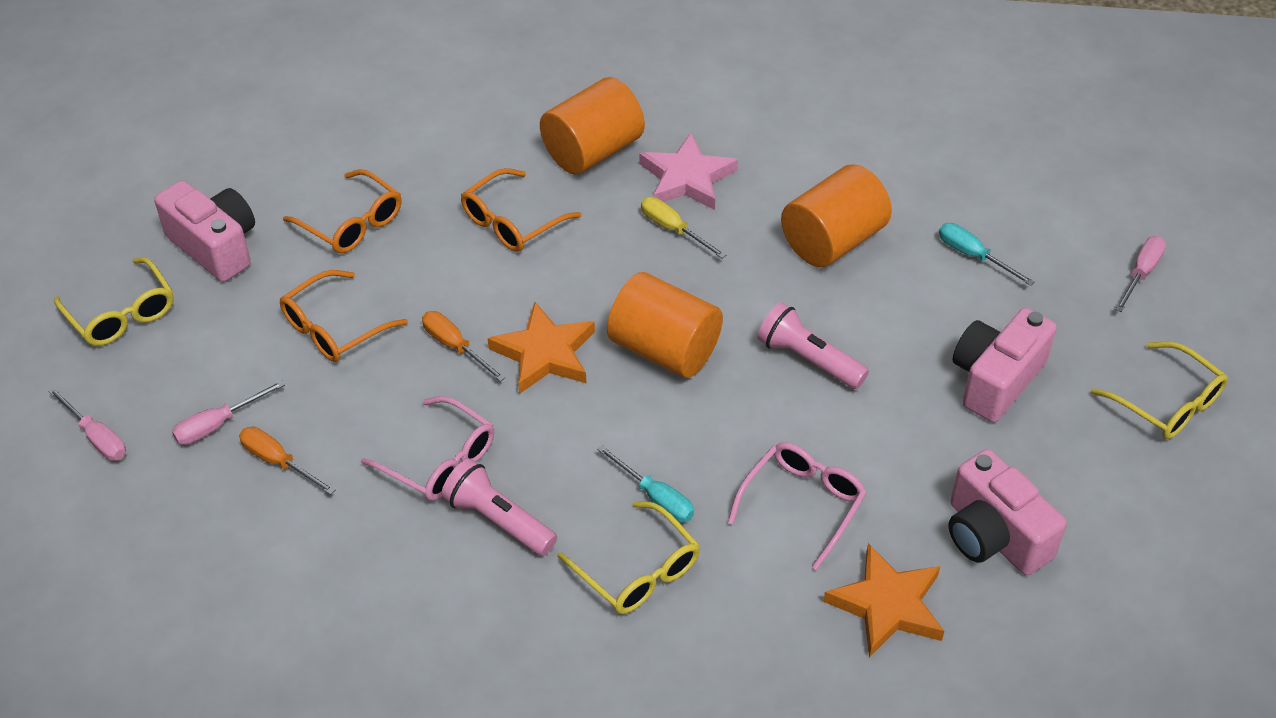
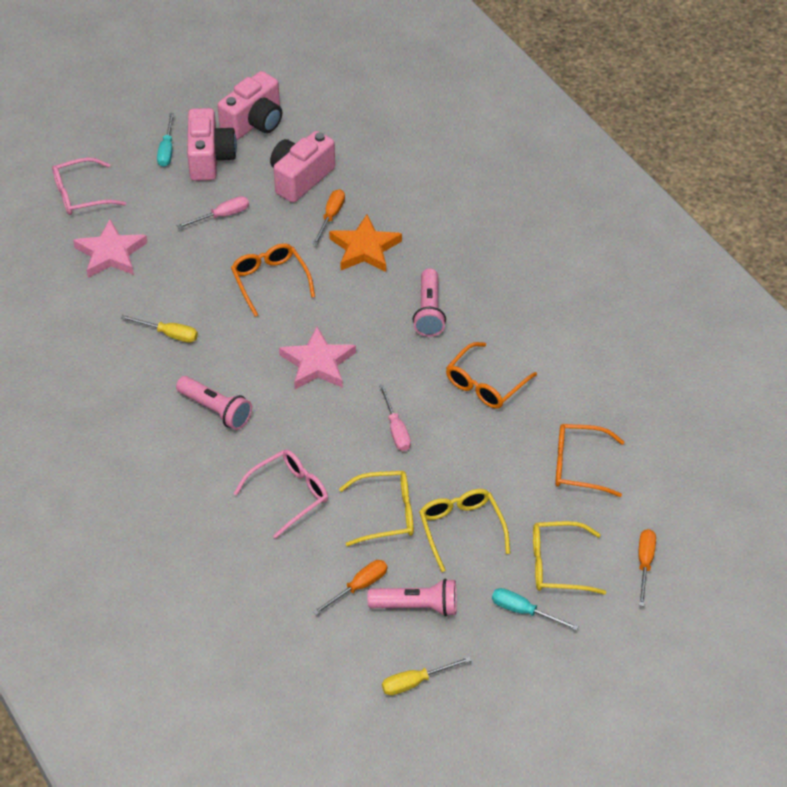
orange cylinder: 3 -> 0
orange screwdriver: 2 -> 3
orange star: 2 -> 1
pink flashlight: 2 -> 3
pink screwdriver: 3 -> 2
pink star: 1 -> 2
yellow screwdriver: 1 -> 2

